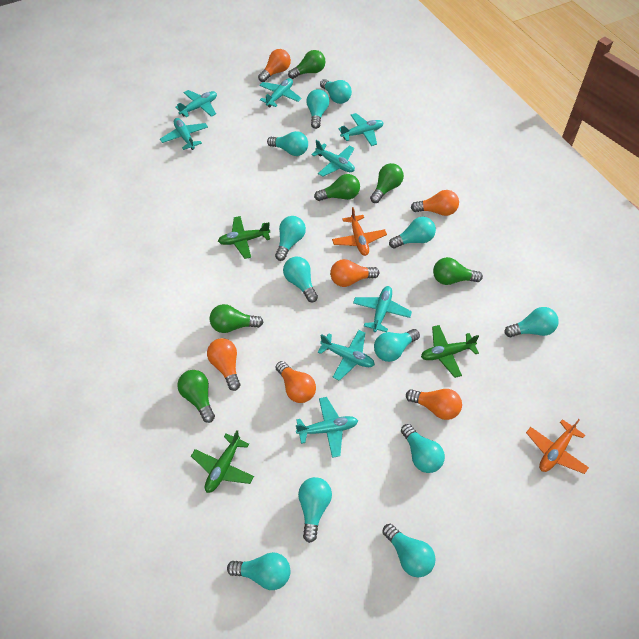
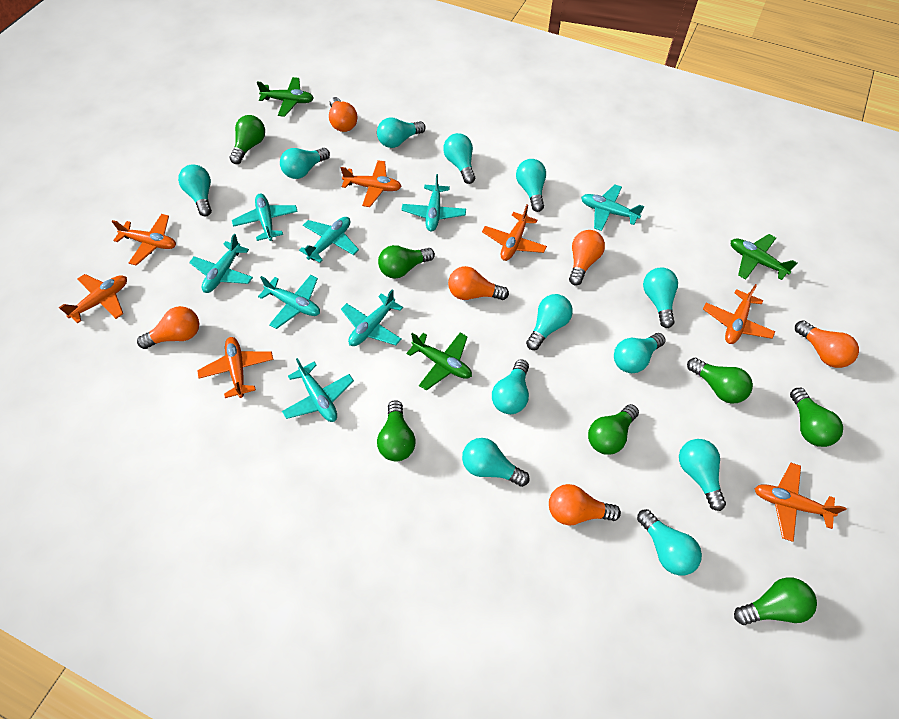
green light bulb: 6 -> 7
orange plane: 2 -> 7

